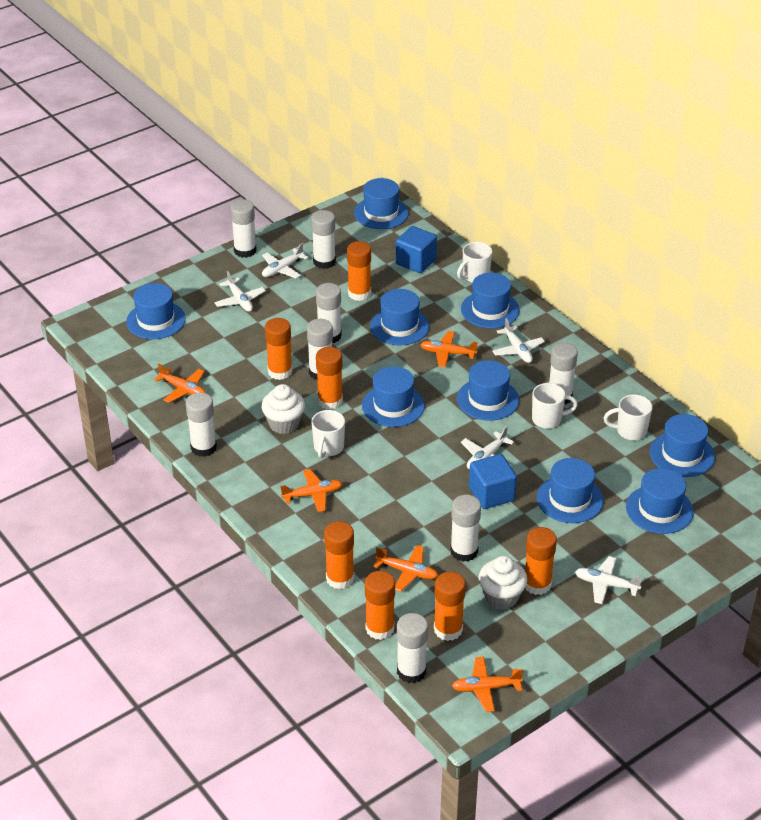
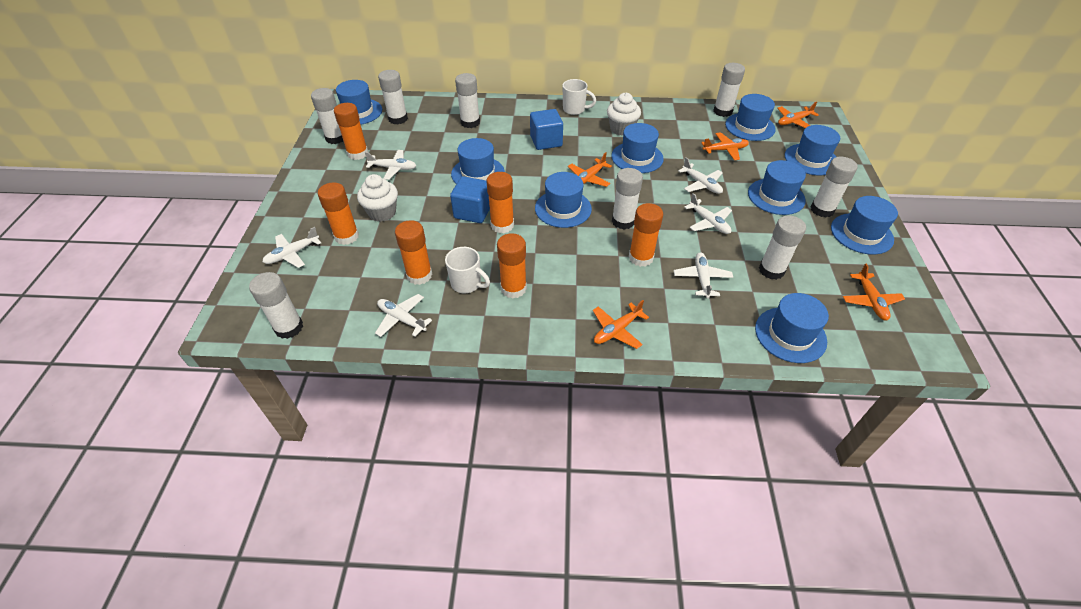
orange glue stick: 7 -> 6
white mug: 4 -> 2
white plane: 5 -> 6

